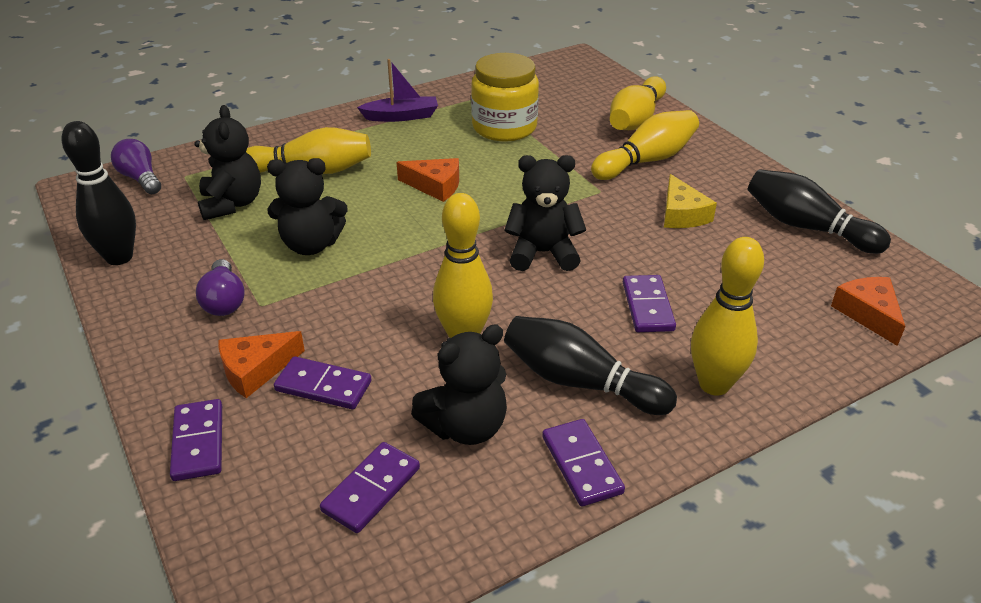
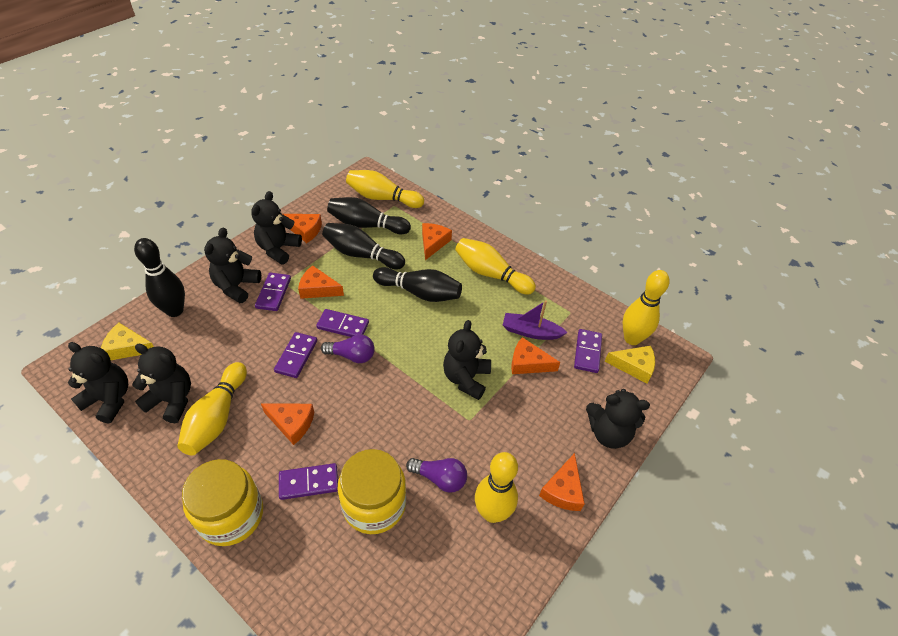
black bowling pin: 3 -> 4
black teddy bear: 4 -> 6
orange cheese: 3 -> 6
yellow cheese: 1 -> 2
yellow jar: 1 -> 2

